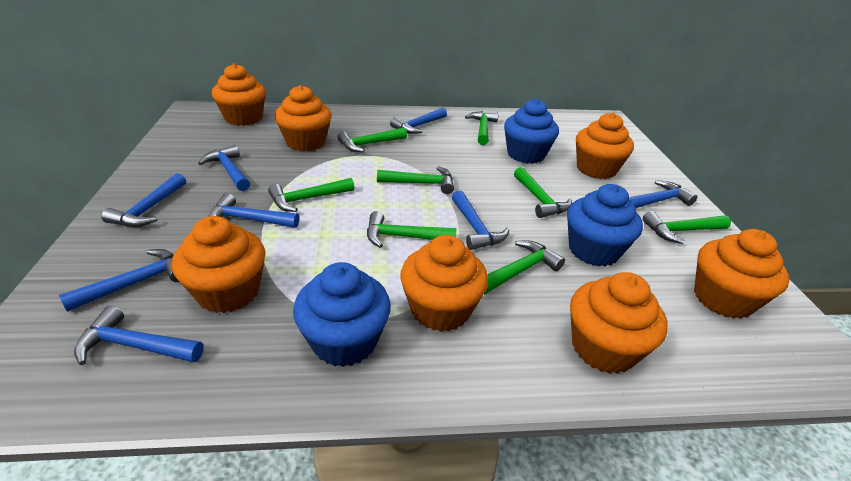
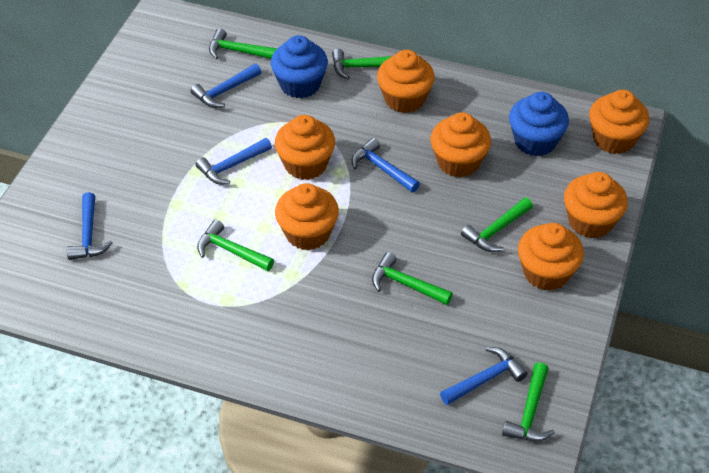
blue cupcake: 3 -> 2
blue hammer: 8 -> 5
green hammer: 8 -> 6

